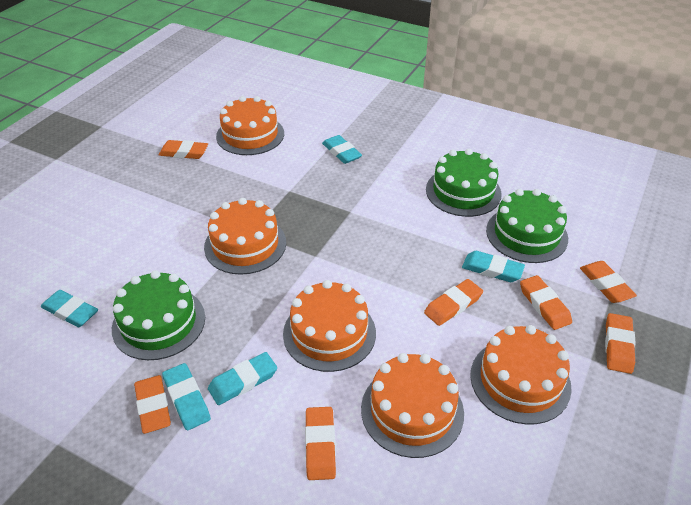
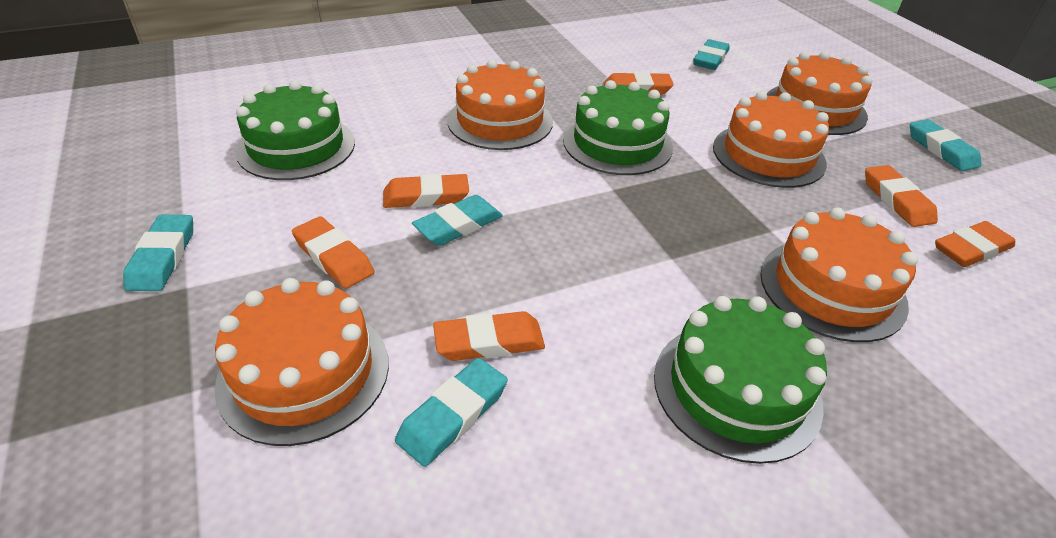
orange eraser: 7 -> 6

